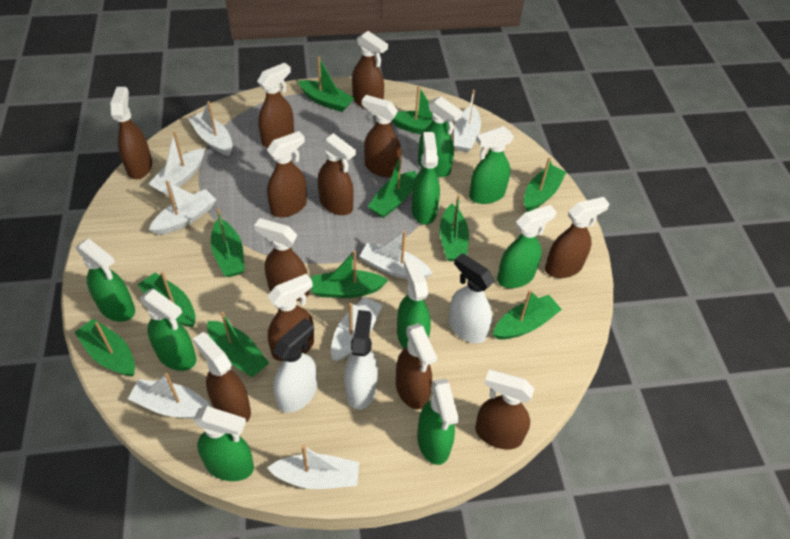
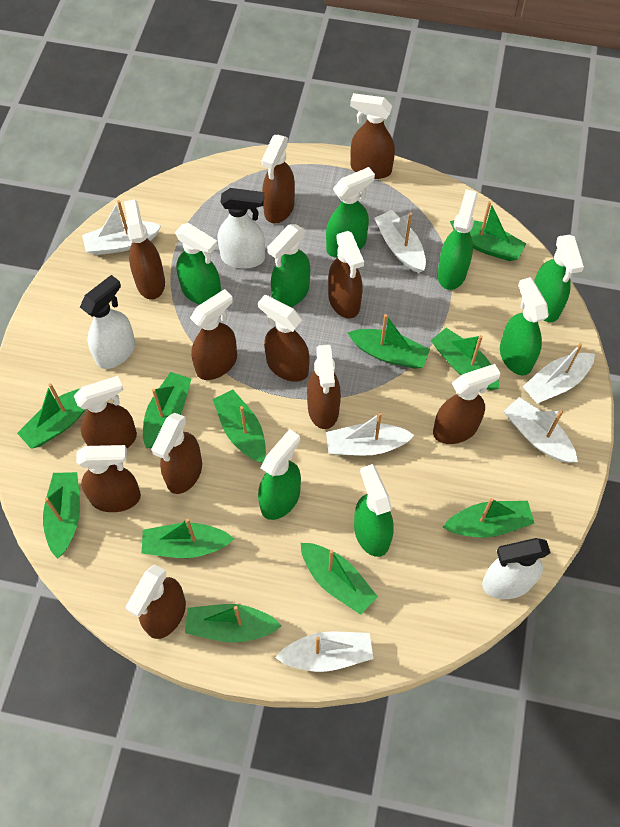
green spray bottle: 9 -> 8
white boat: 8 -> 6

